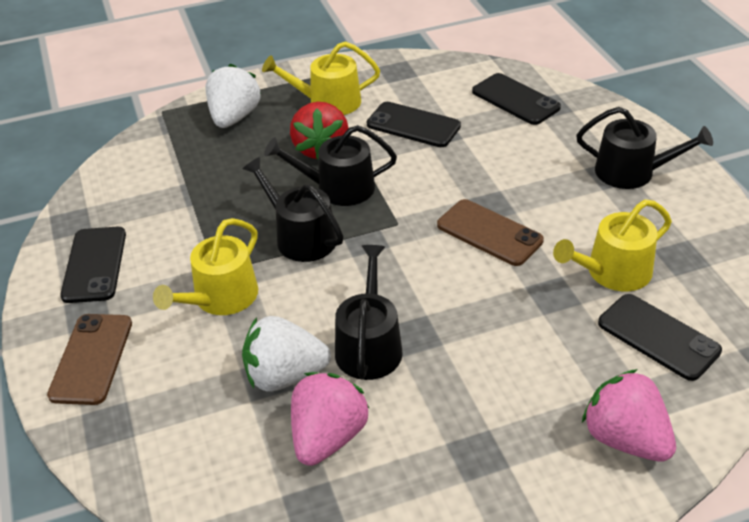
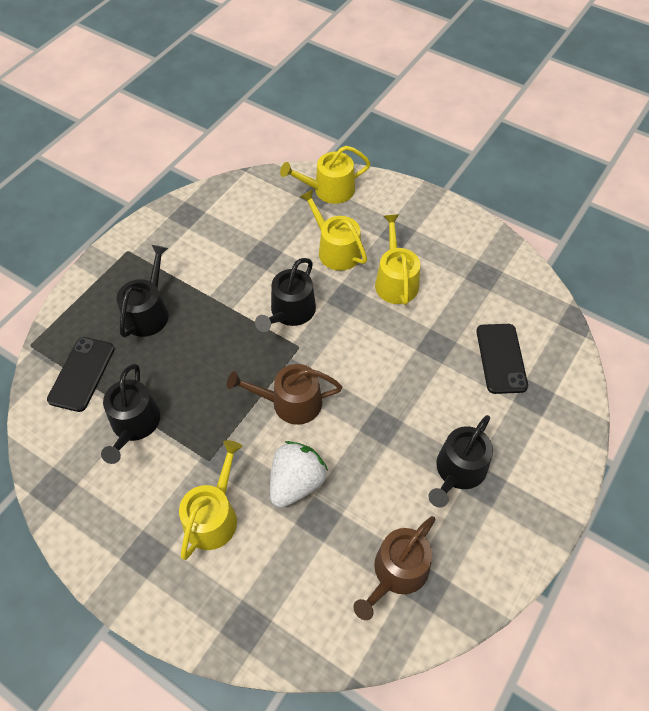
black phone: 4 -> 2
brown phone: 2 -> 0
brown watering can: 0 -> 2
pink strawberry: 2 -> 0
red strawberry: 1 -> 0
white strawberry: 2 -> 1
yellow watering can: 3 -> 4

